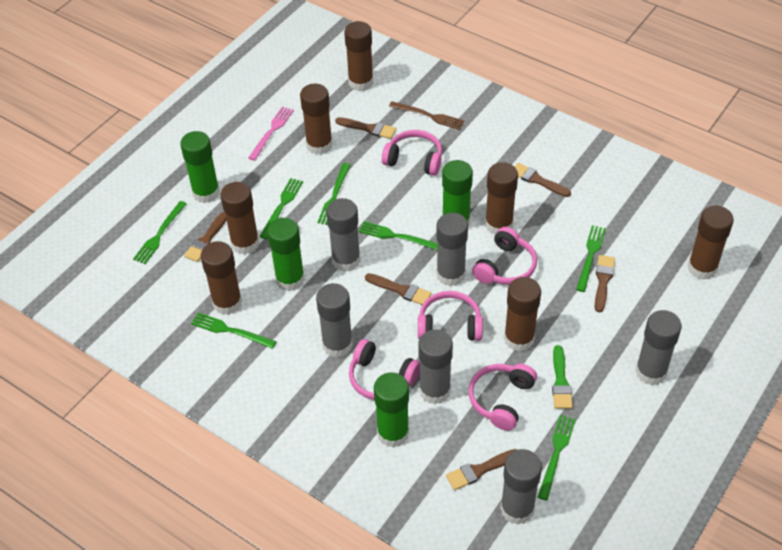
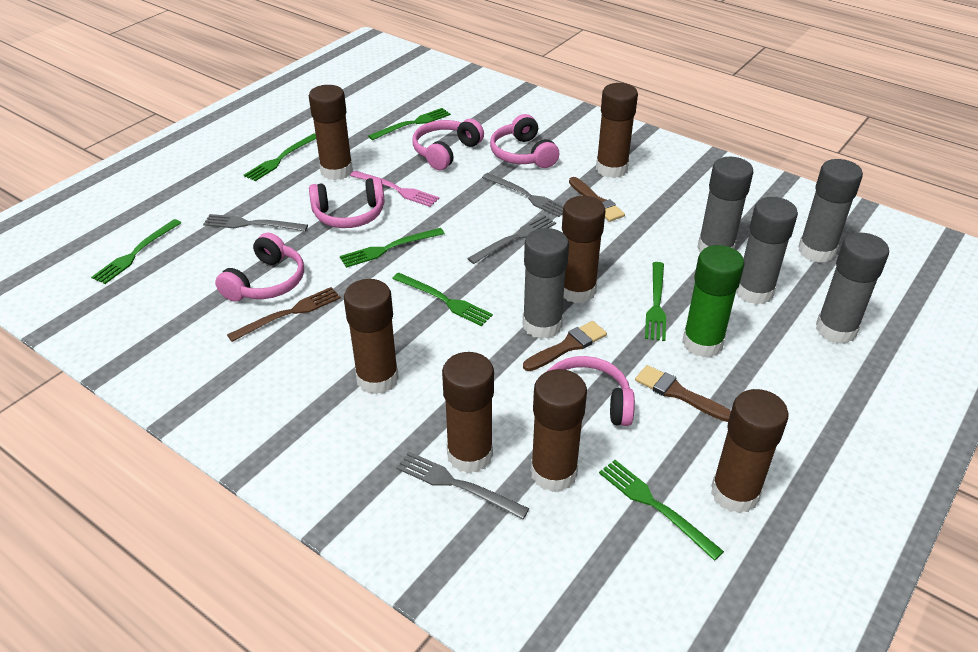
brown brush: 6 -> 3
green brush: 1 -> 0
green glue stick: 4 -> 1
grey fork: 0 -> 4
grey glue stick: 6 -> 5

